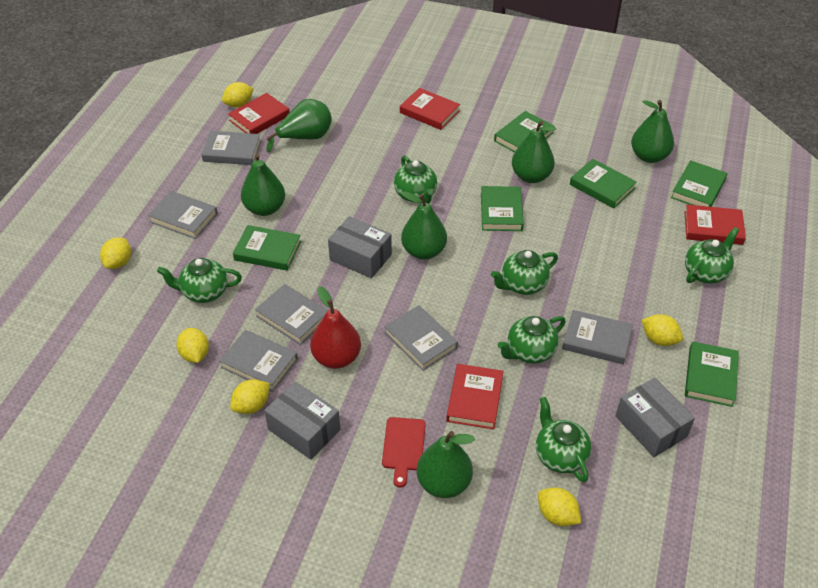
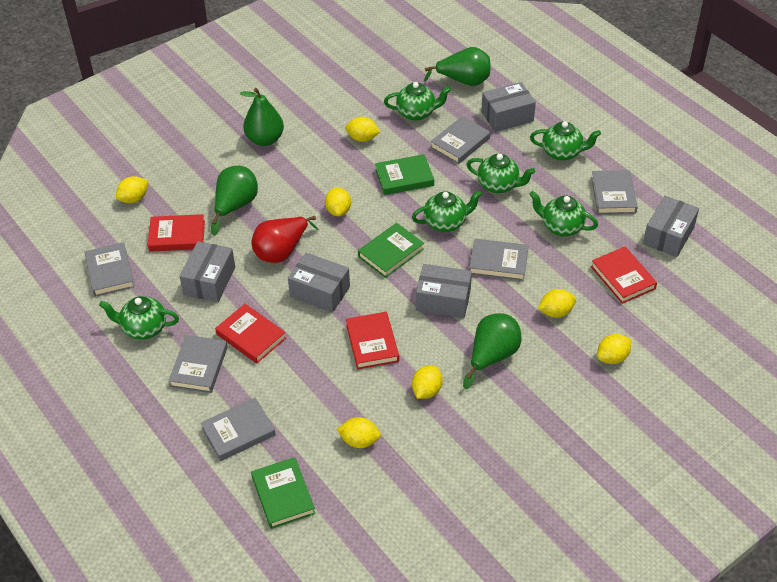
green book: 6 -> 3
green pear: 6 -> 4
grey box: 3 -> 5
red cutting board: 1 -> 0
yellow lemon: 6 -> 7

